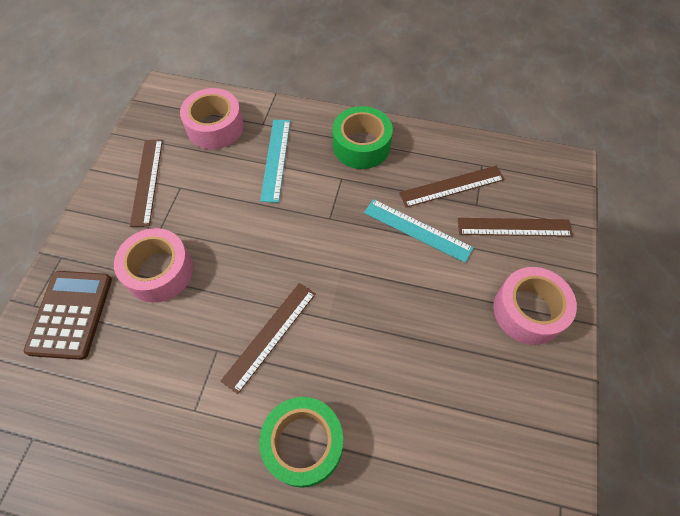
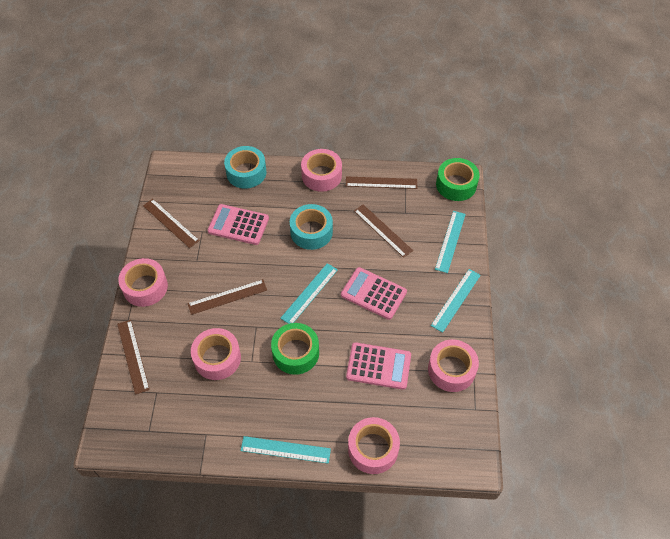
brown calculator: 1 -> 0
brown ruler: 4 -> 5
pink calculator: 0 -> 3
pink tape: 3 -> 5
turquoise ruler: 2 -> 4
turquoise tape: 0 -> 2

